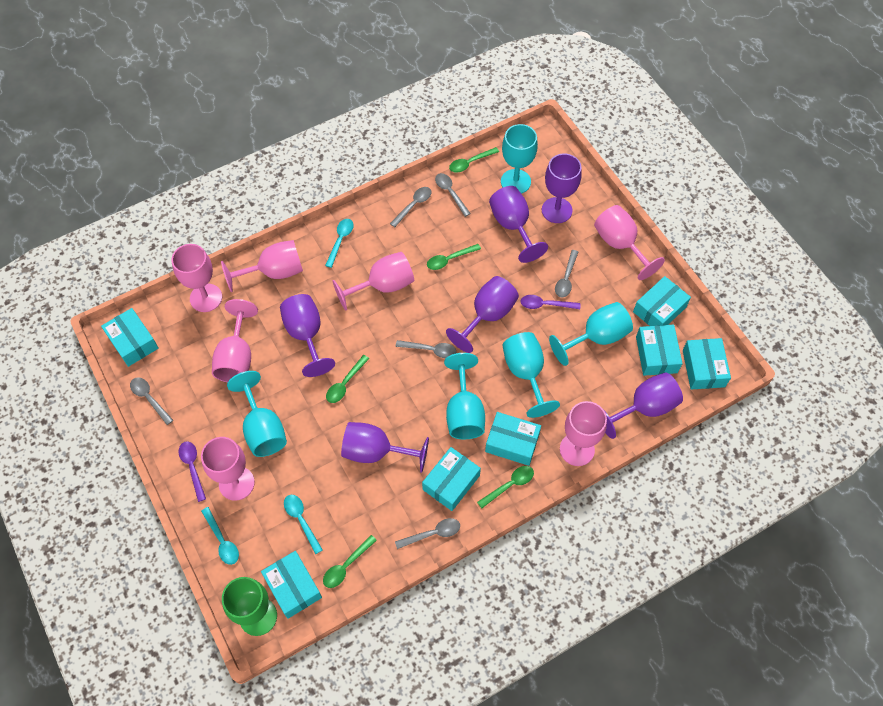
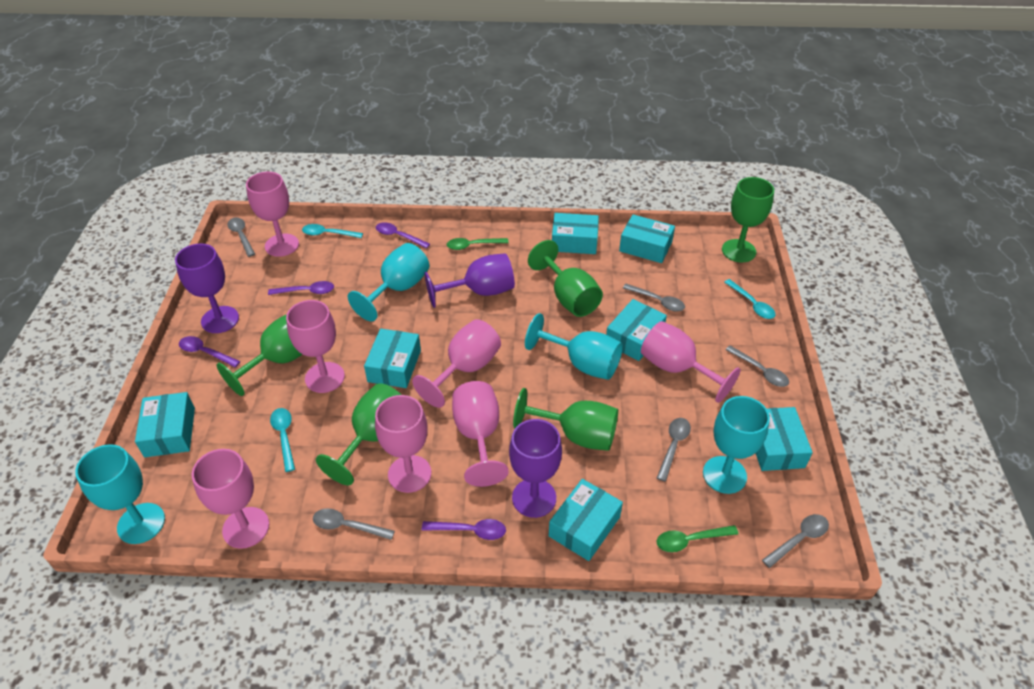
green goblet: 1 -> 5
green spoon: 5 -> 2
purple goblet: 6 -> 3
purple spoon: 2 -> 4
turquoise goblet: 5 -> 4

